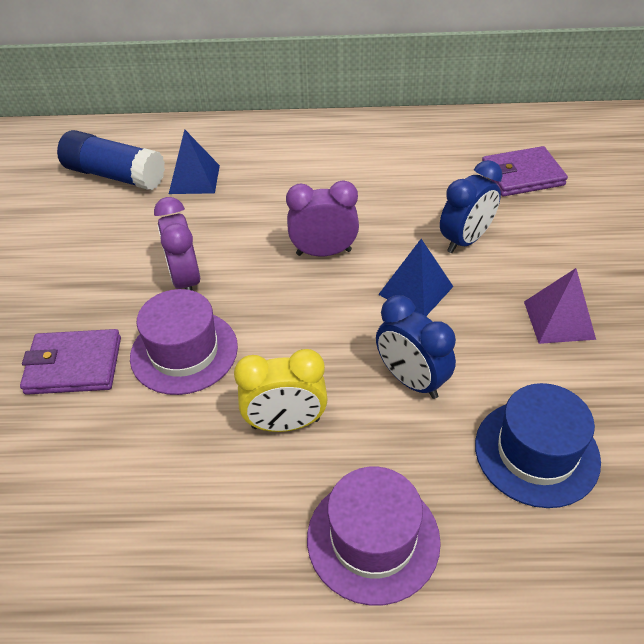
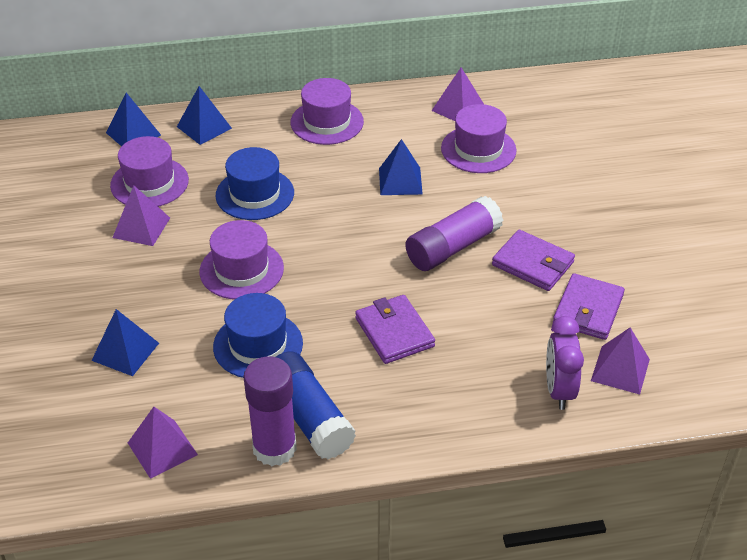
blue clock: 2 -> 0
blue hat: 1 -> 2
blue pyramid: 2 -> 4
purple clock: 2 -> 1
purple glue stick: 0 -> 2
purple hat: 2 -> 4
purple pyramid: 1 -> 4
purple wallet: 2 -> 3
yellow clock: 1 -> 0

